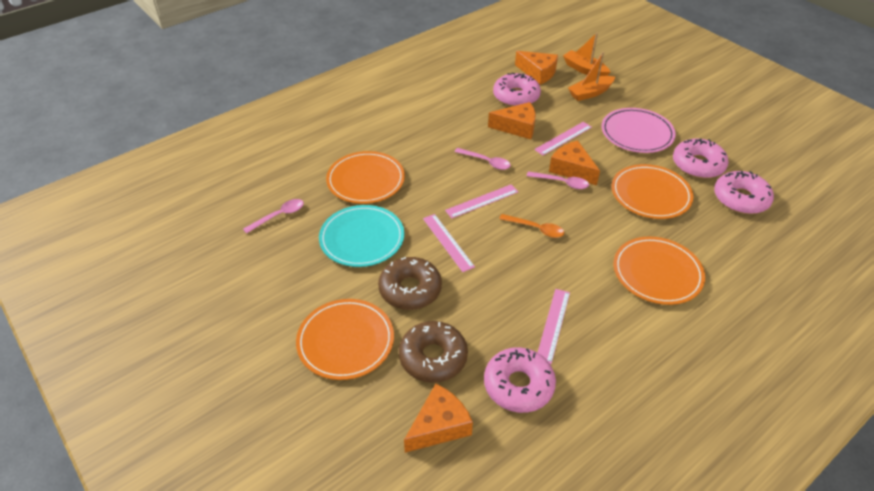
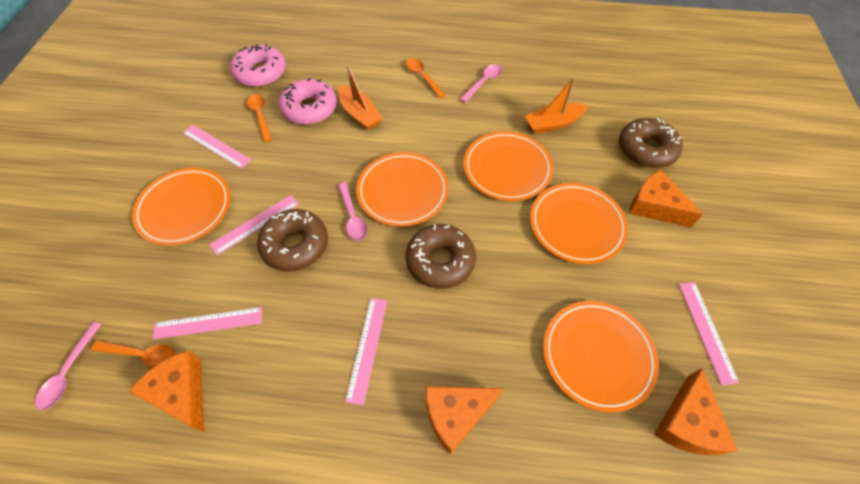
brown donut: 2 -> 3
orange plate: 4 -> 5
orange spoon: 1 -> 3
pink donut: 4 -> 2
pink plate: 1 -> 0
pink ruler: 4 -> 5
turquoise plate: 1 -> 0

